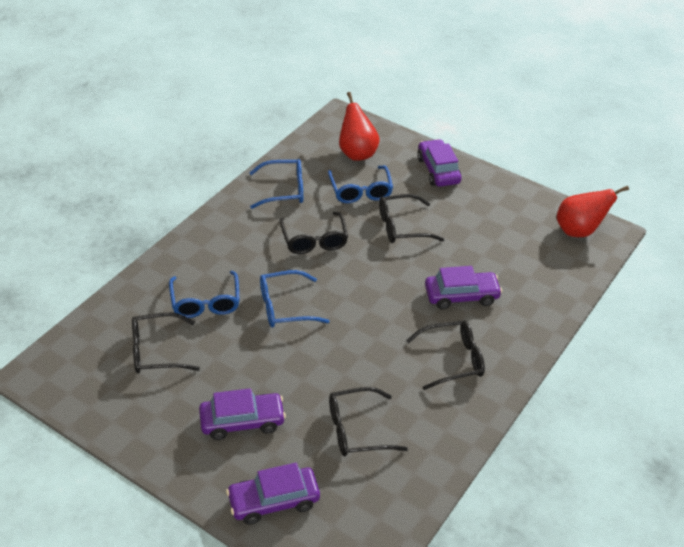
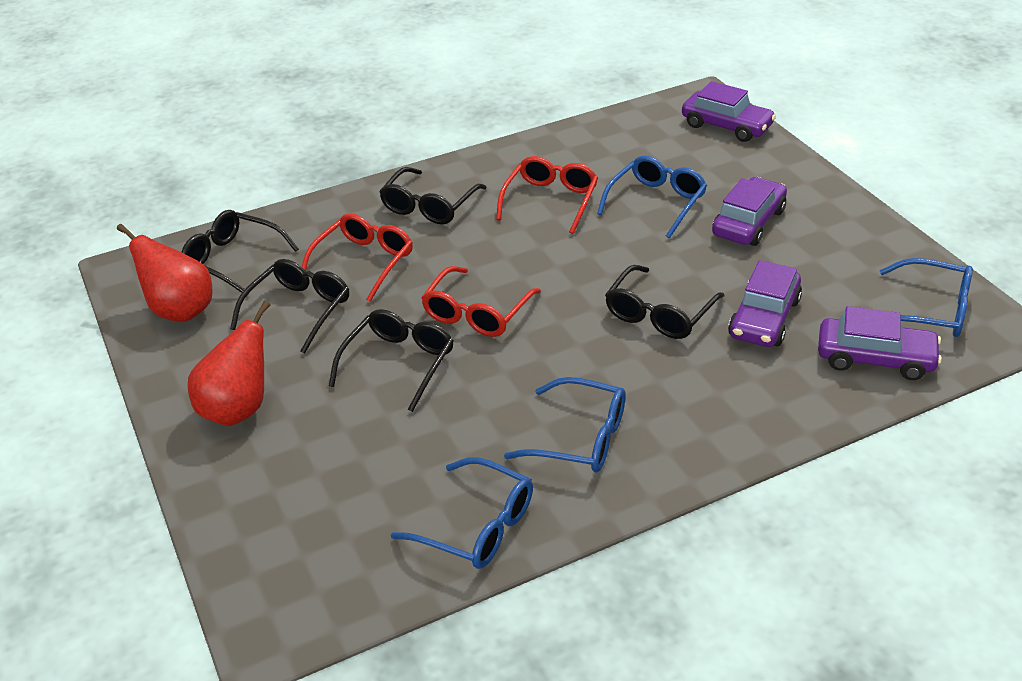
red glasses: 0 -> 3

